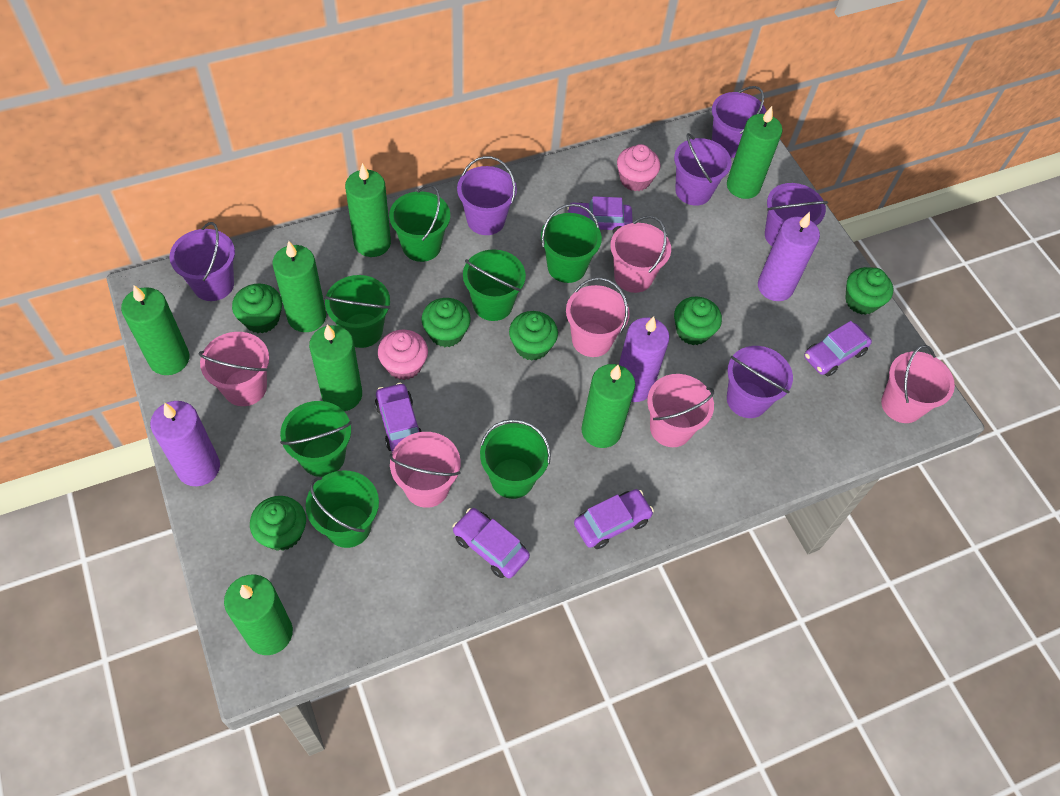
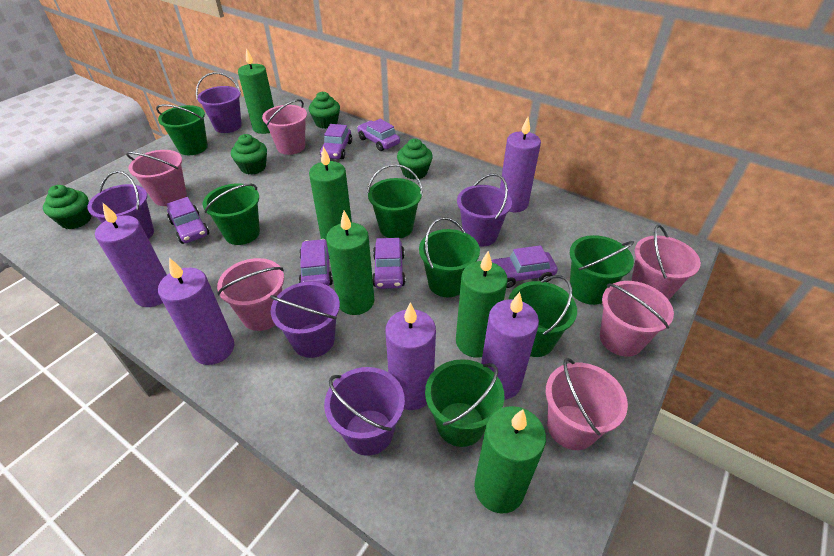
green candle: 7 -> 5
green cupcake: 6 -> 4
pink cupcake: 2 -> 0
purple bucket: 6 -> 5
purple candle: 3 -> 5
purple car: 5 -> 6

